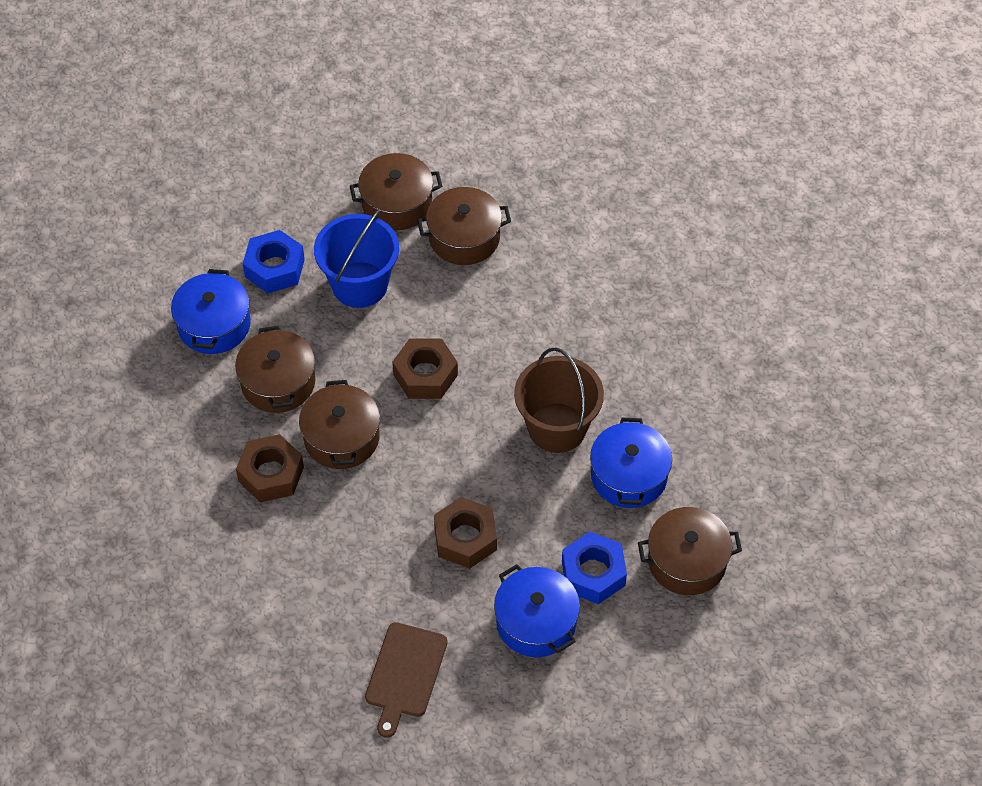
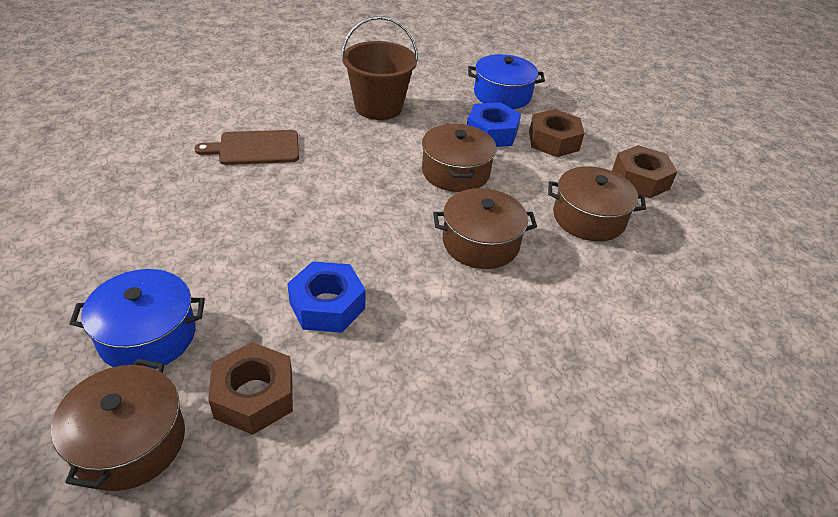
blue bucket: 1 -> 0
blue pot: 3 -> 2
brown pot: 5 -> 4

